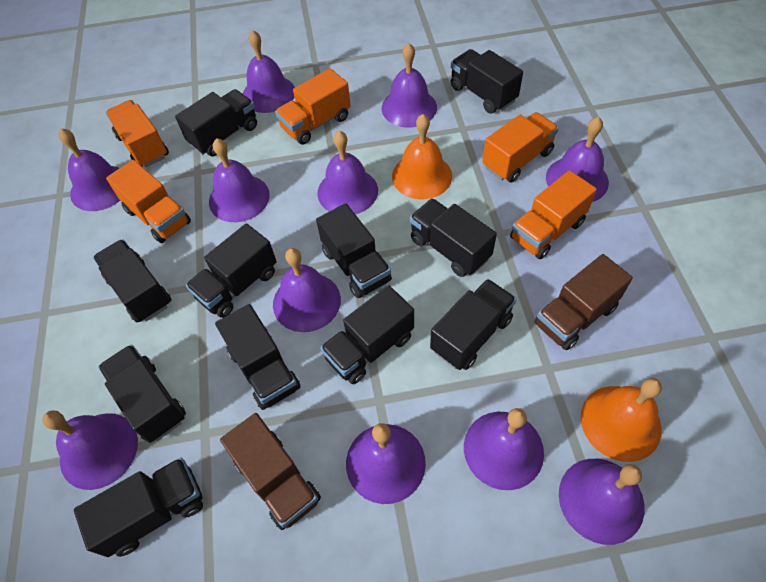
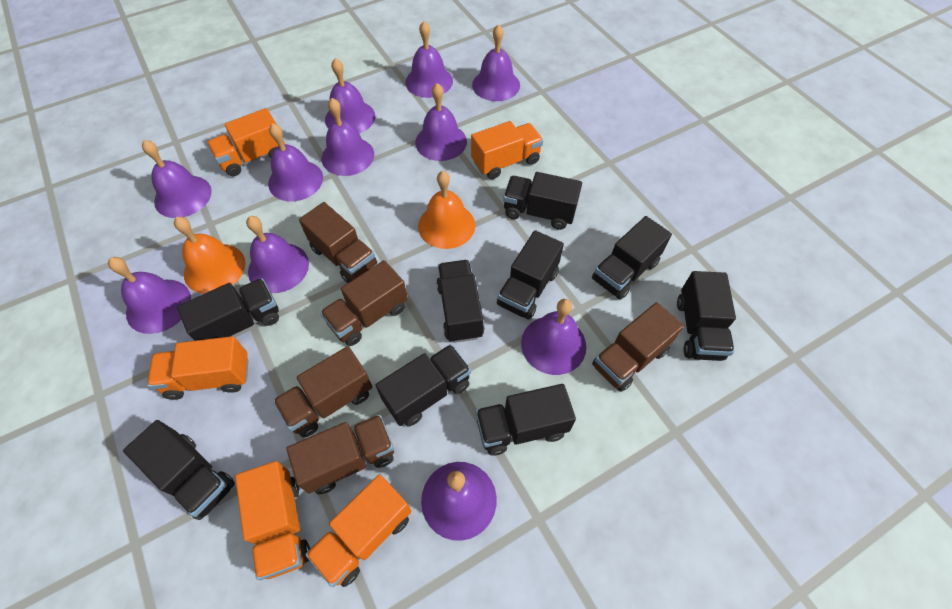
black truck: 11 -> 9
brown truck: 2 -> 5

